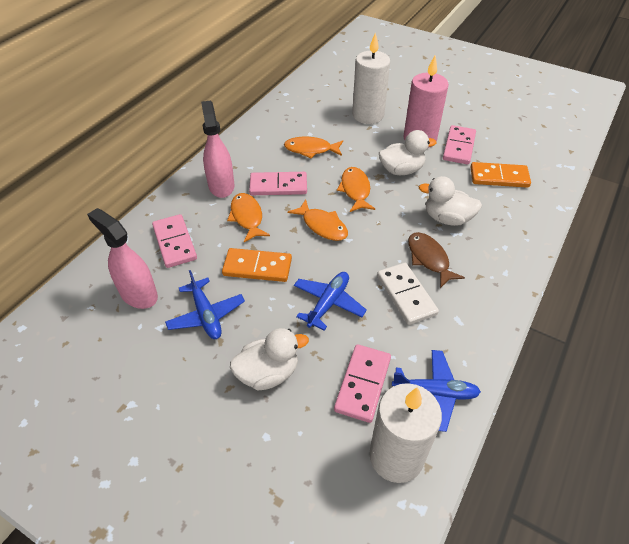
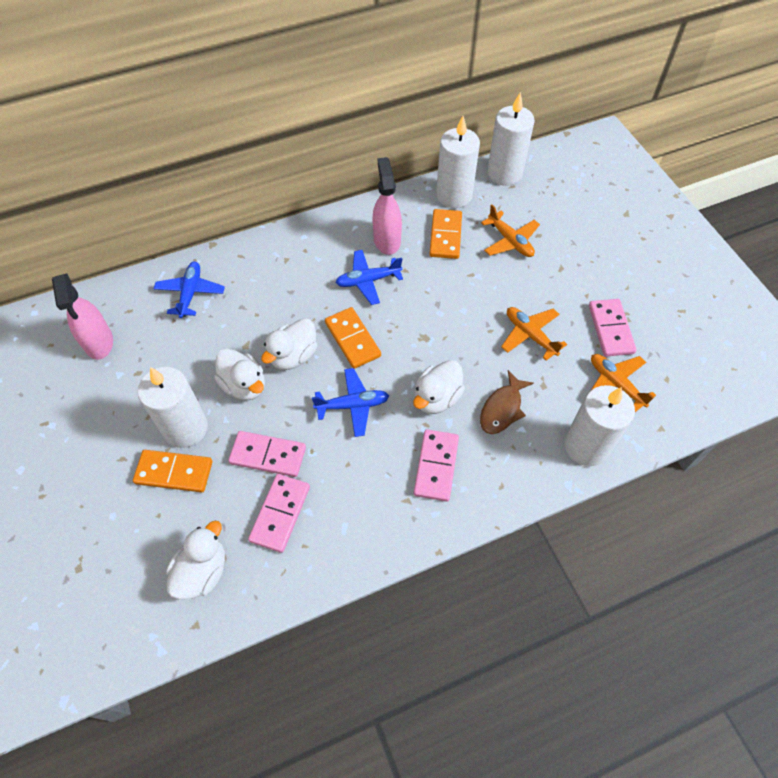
orange domino: 2 -> 3
orange fish: 4 -> 0
orange plane: 0 -> 3
pink candle: 1 -> 0
white candle: 2 -> 4
white domino: 1 -> 0
white duck: 3 -> 4

